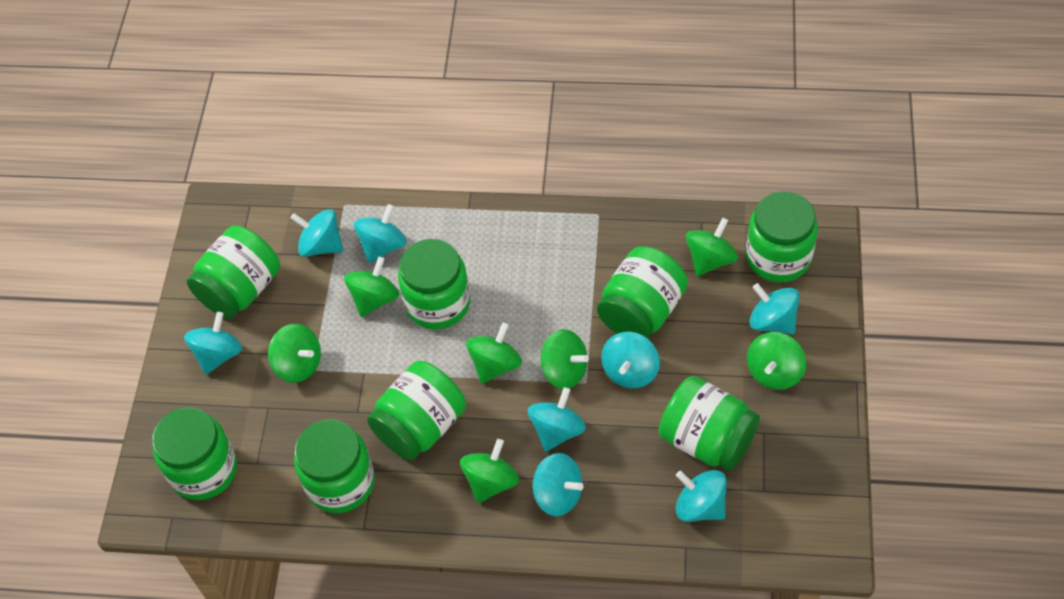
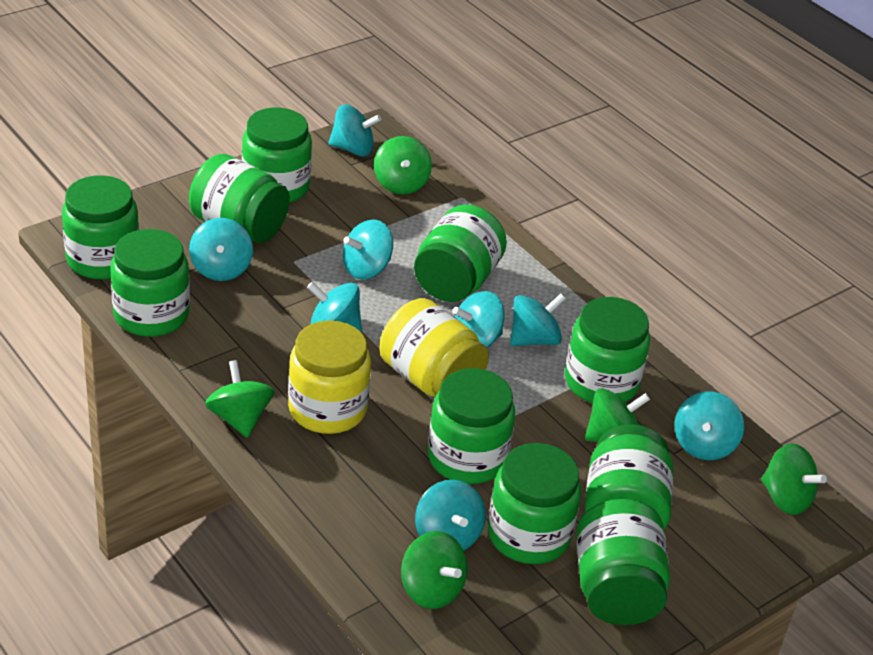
green jar: 8 -> 10
green spinning top: 7 -> 5
yellow jar: 0 -> 2

